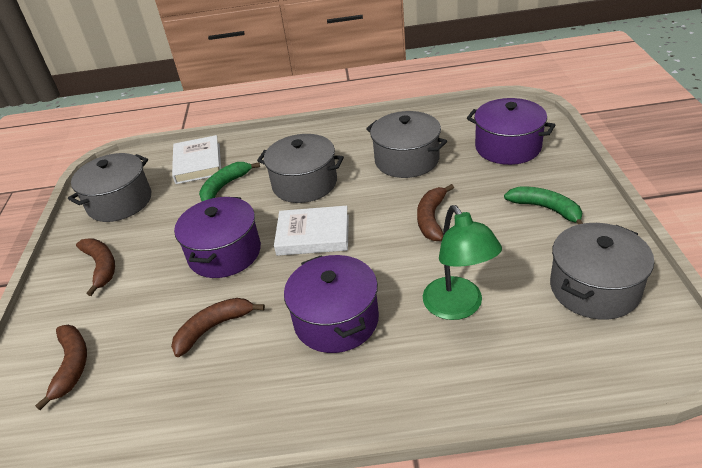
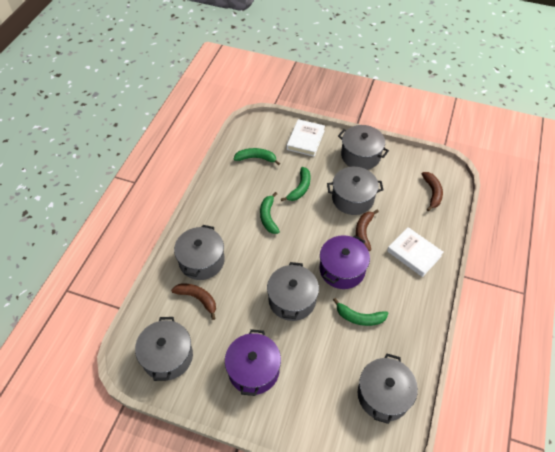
brown banana: 4 -> 3
green banana: 2 -> 4
green lamp: 1 -> 0
grey pot: 4 -> 6
purple pot: 3 -> 2

